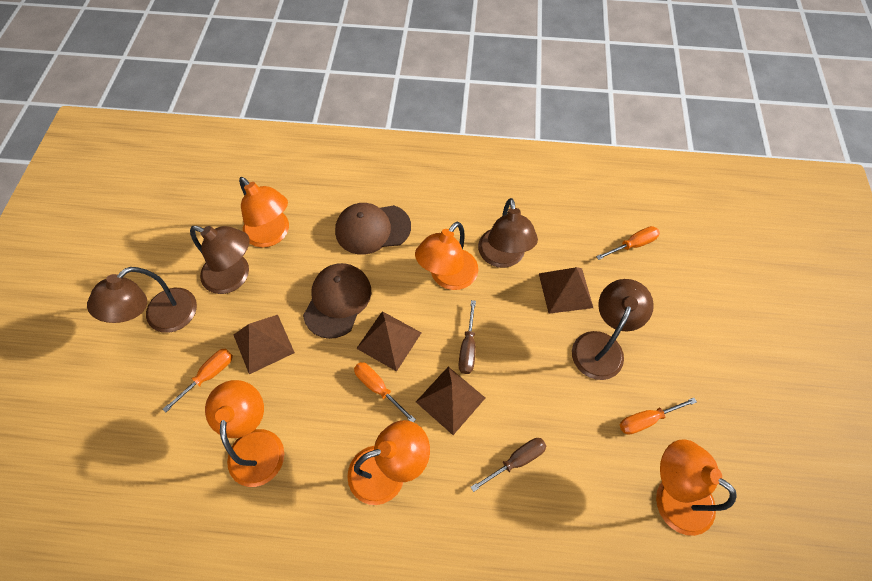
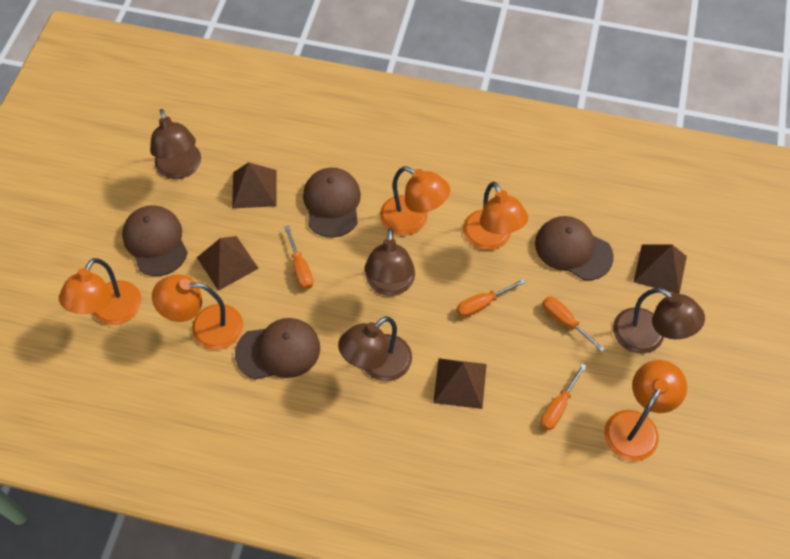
brown cap: 2 -> 4
brown screwdriver: 2 -> 0

